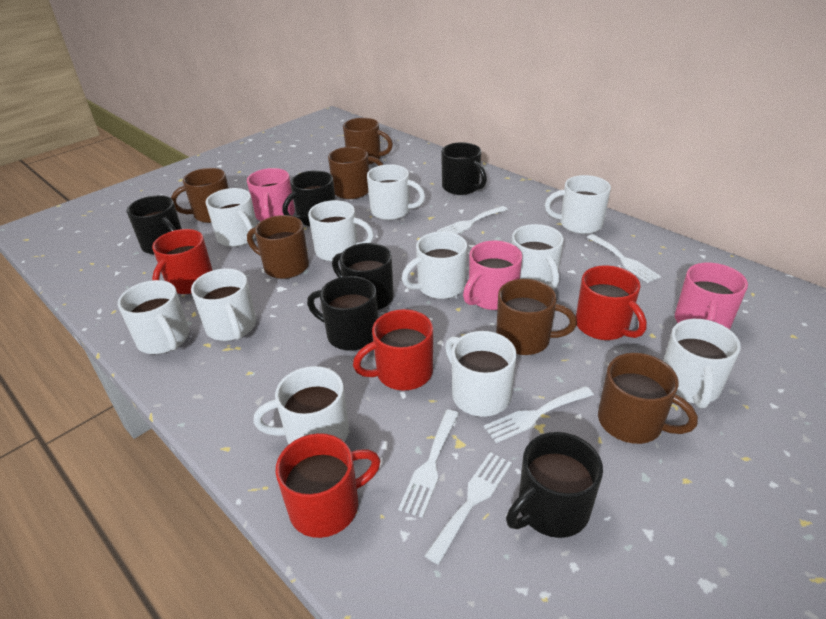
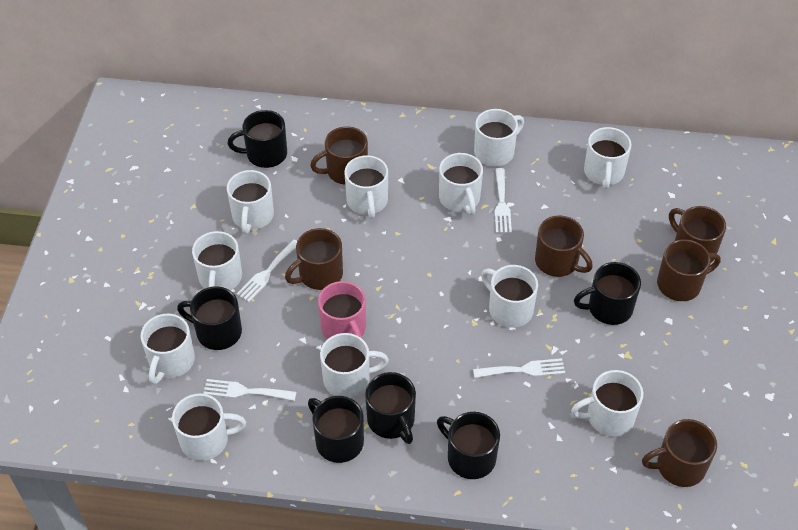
pink mug: 3 -> 1
red mug: 4 -> 0
white fork: 5 -> 4

